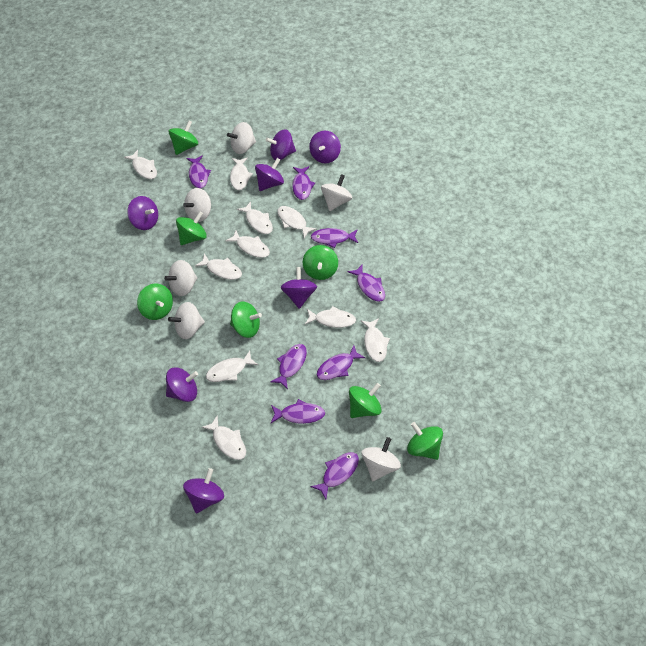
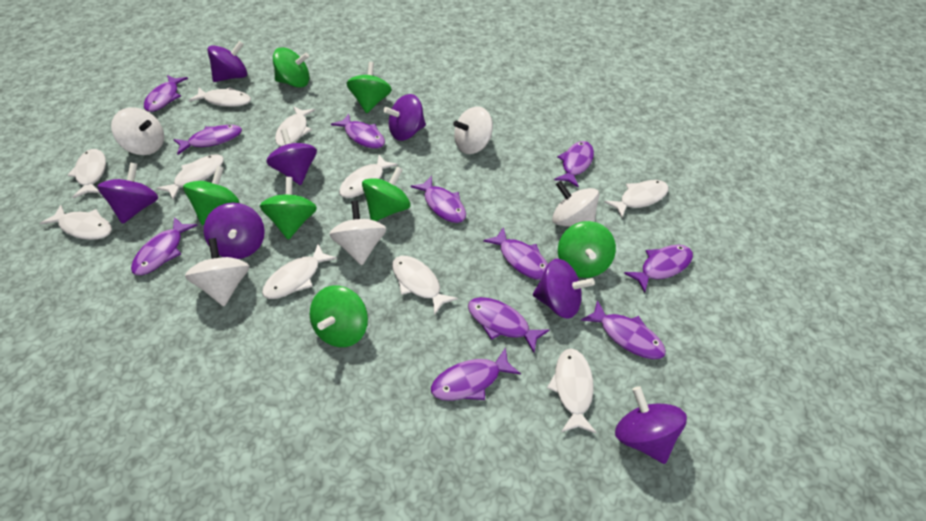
purple fish: 8 -> 11
white spinning top: 6 -> 5

